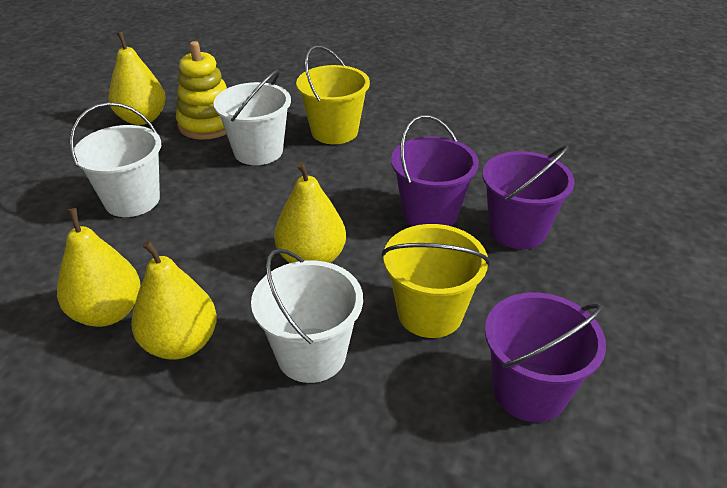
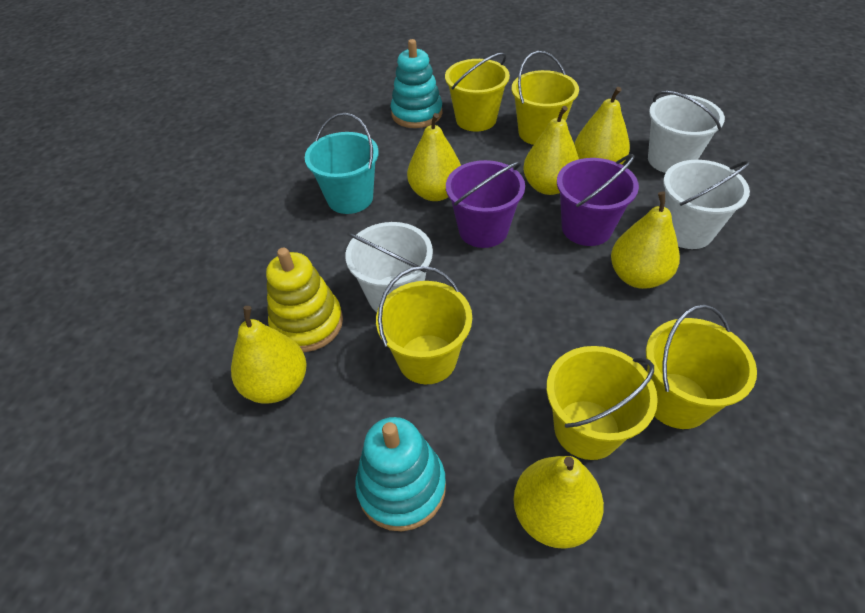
purple bucket: 3 -> 2
turquoise bucket: 0 -> 1
turquoise stacking toy: 0 -> 2
yellow bucket: 2 -> 5
yellow pear: 4 -> 6

